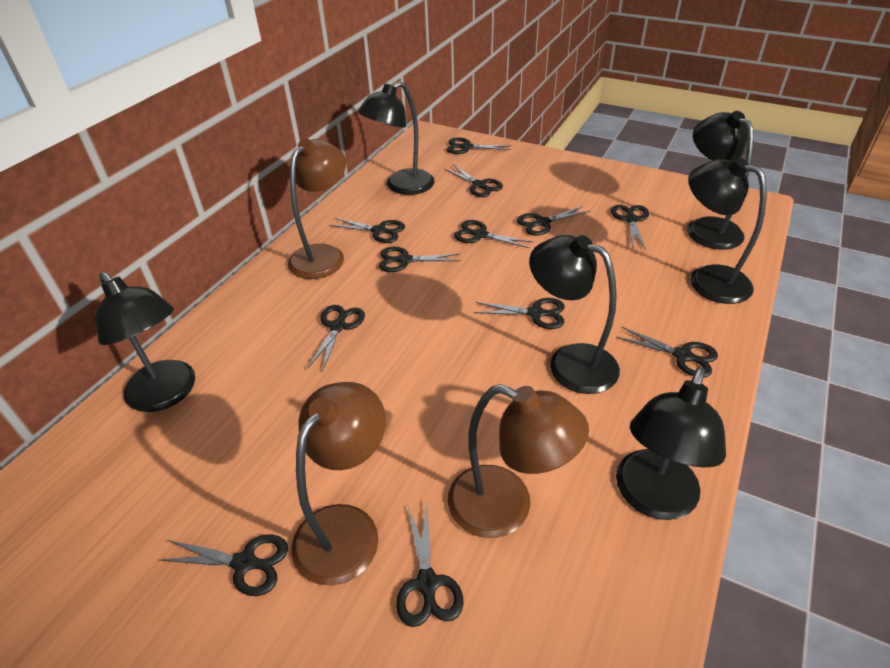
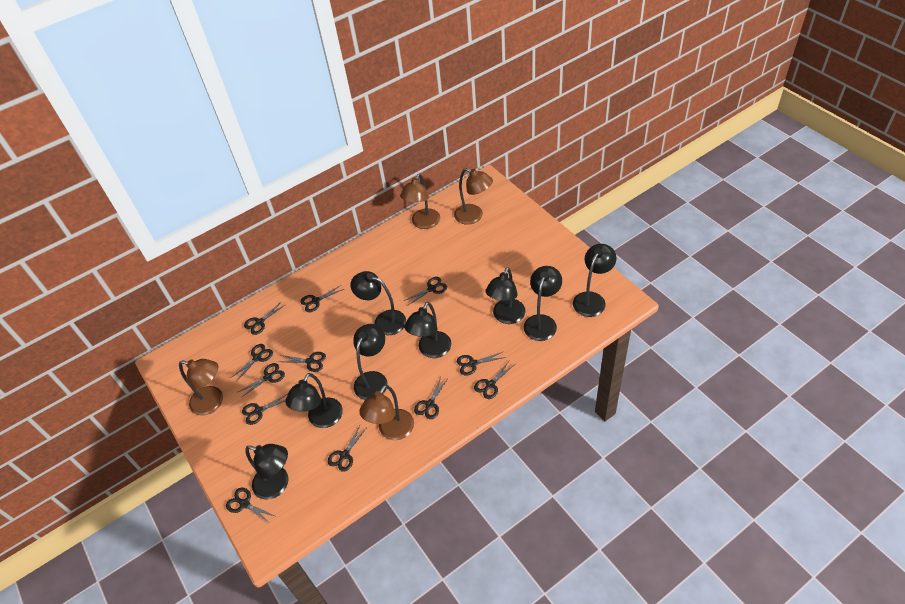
black lamp: 6 -> 8
brown lamp: 3 -> 4

